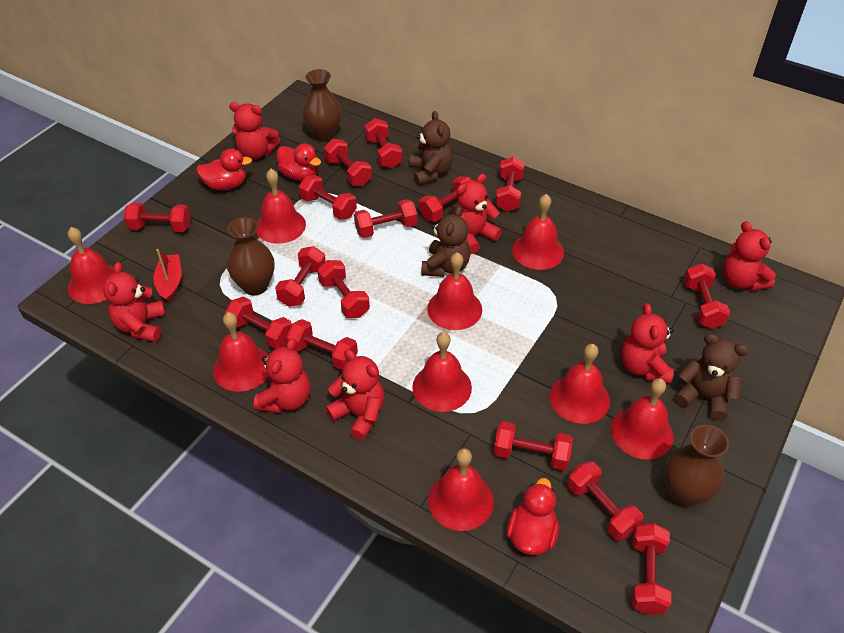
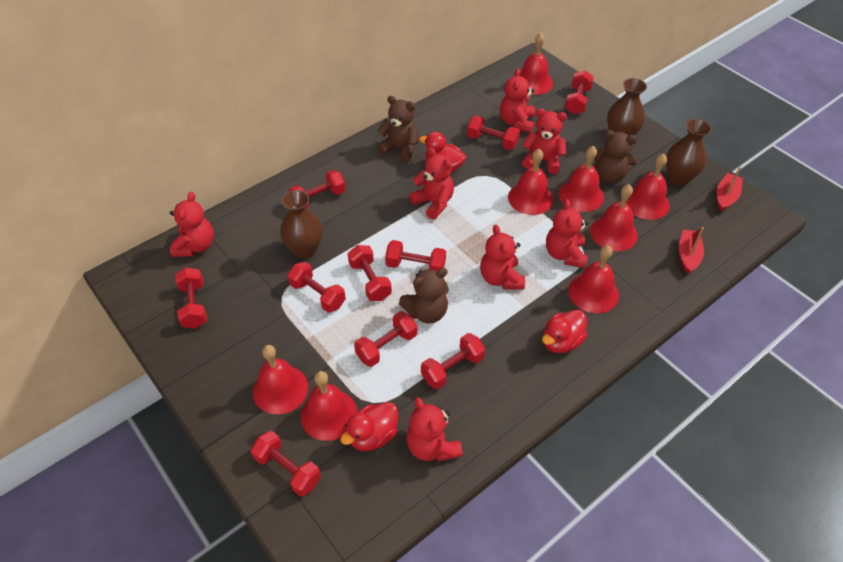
red bell: 9 -> 8
red boat: 1 -> 2
red dumbbell: 15 -> 10

